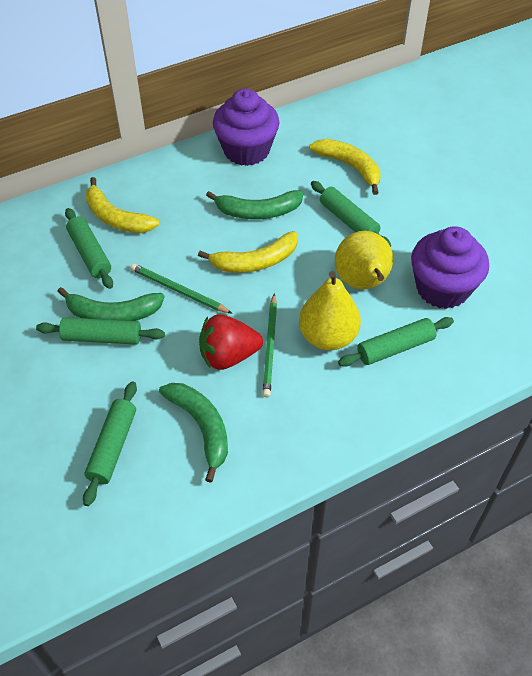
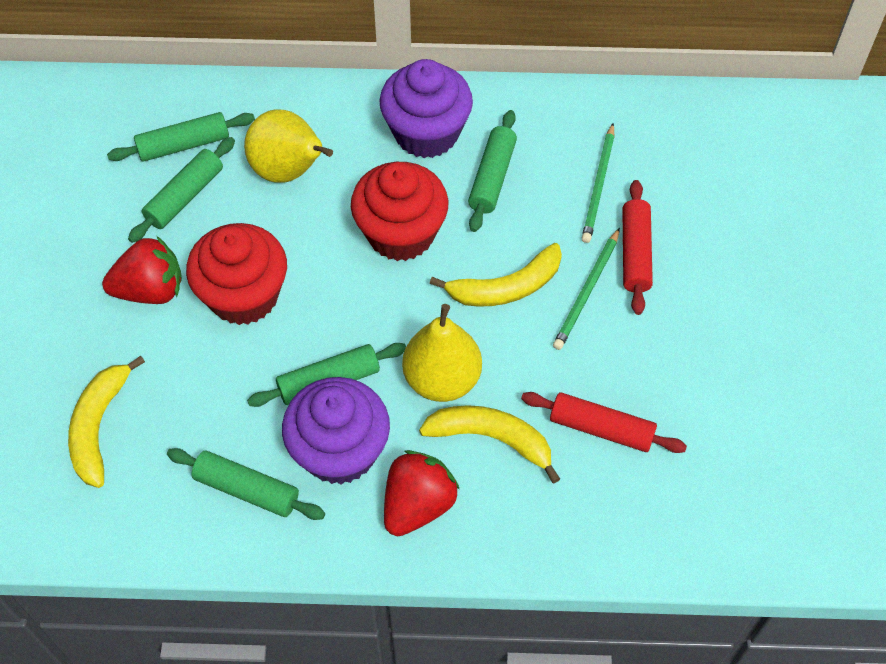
green banana: 3 -> 0
red cupcake: 0 -> 2
red rolling pin: 0 -> 2
red strawberry: 1 -> 2

